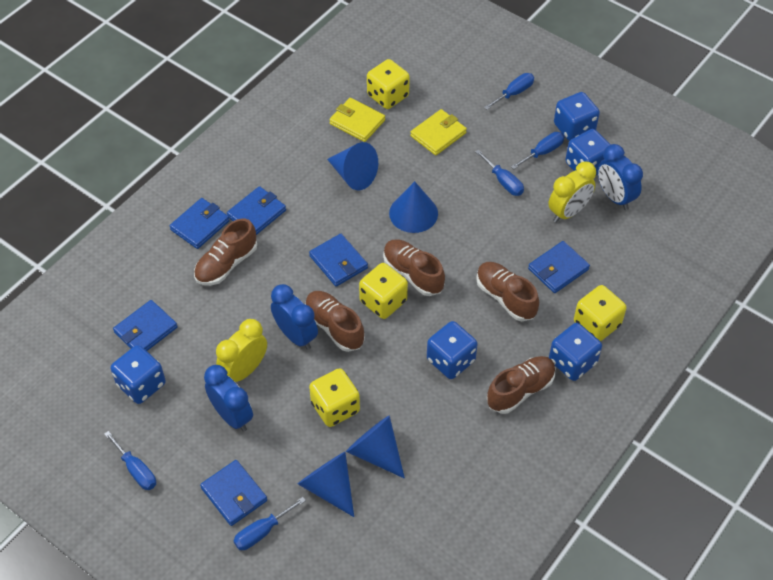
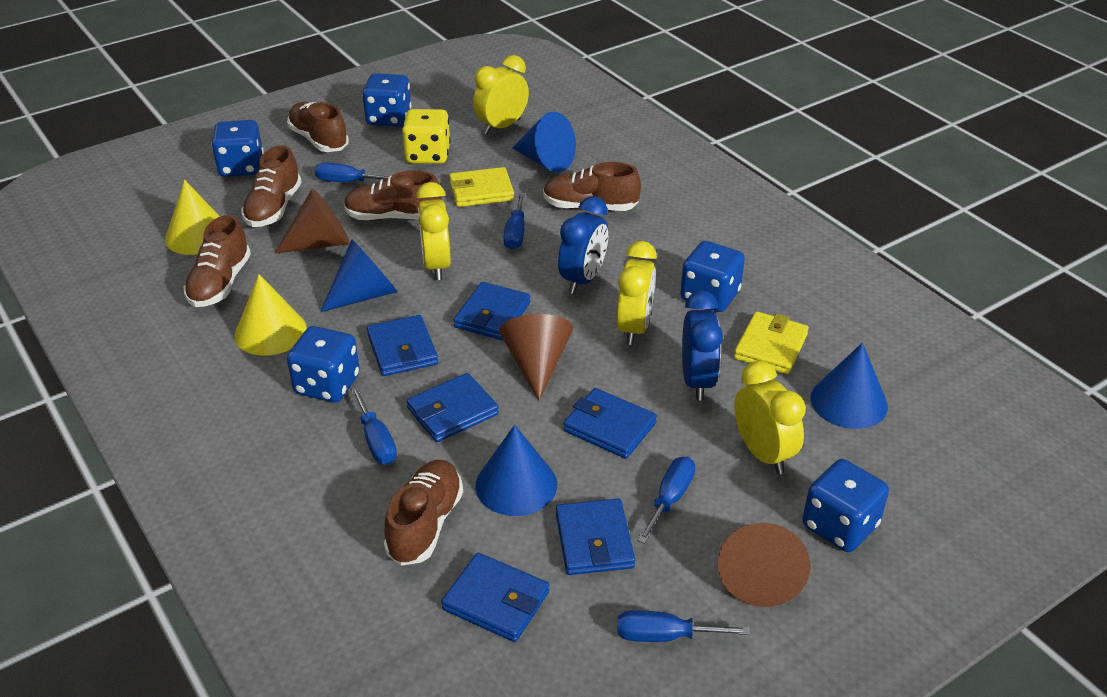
blue clock: 3 -> 2
brown cone: 0 -> 3
brown shoe: 5 -> 6
yellow clock: 2 -> 4
yellow cone: 0 -> 2
yellow dice: 4 -> 1

